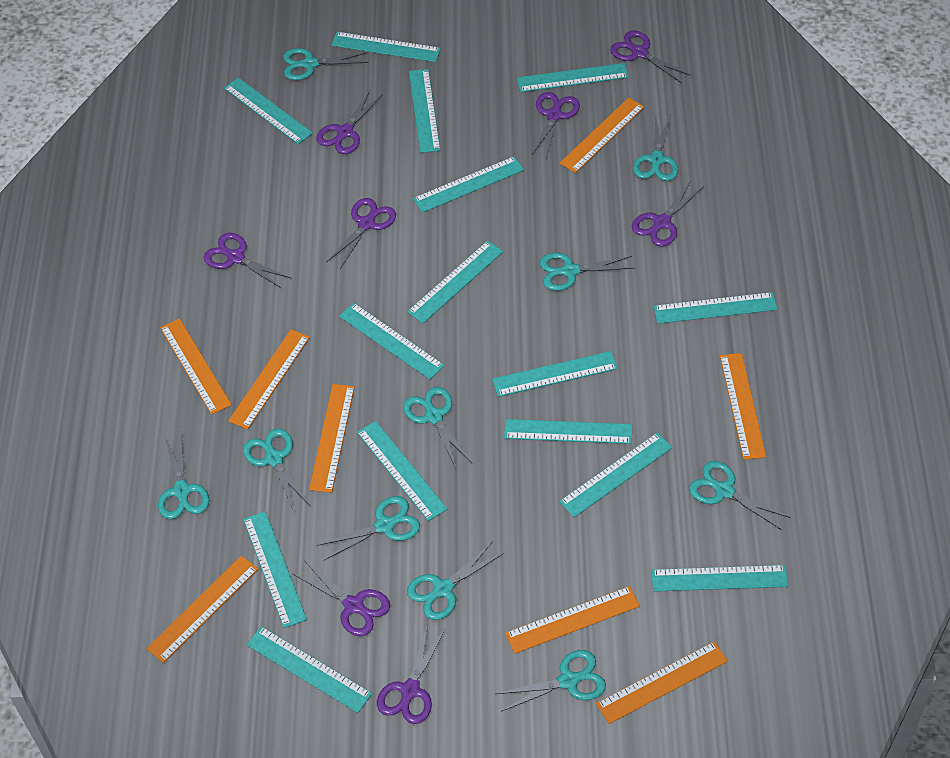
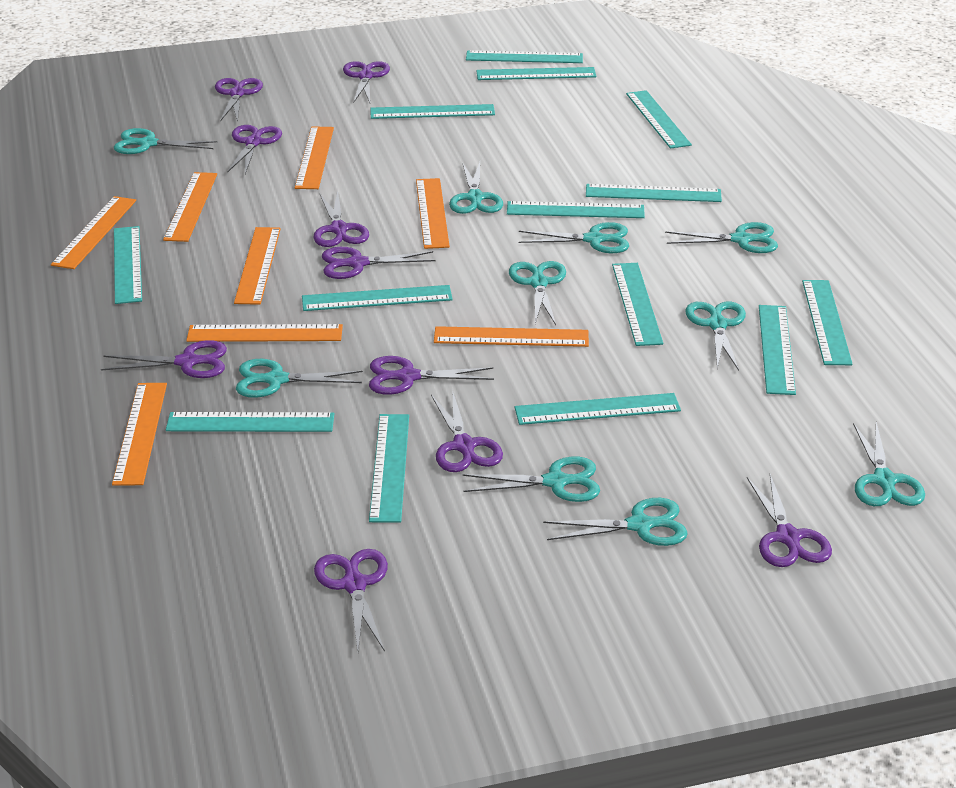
purple scissors: 8 -> 10
turquoise ruler: 15 -> 14

